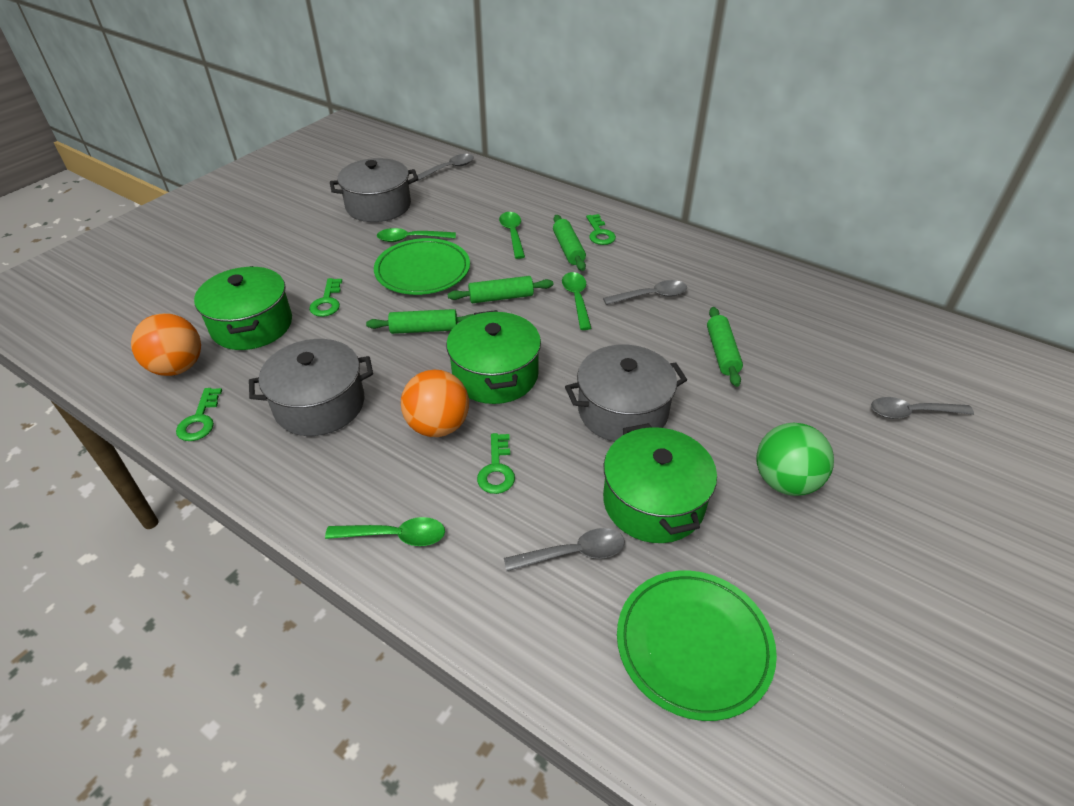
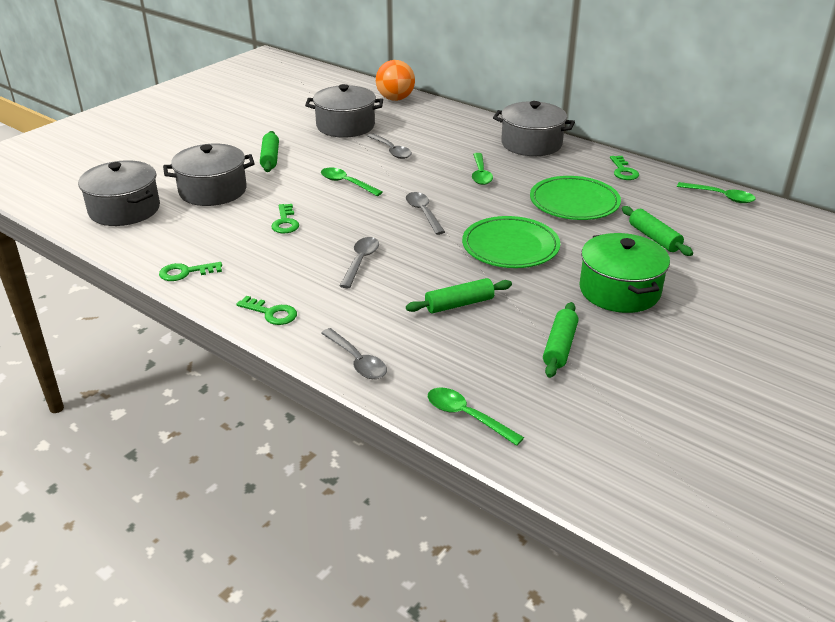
green ball: 1 -> 0
green pot: 3 -> 1
grey pot: 3 -> 4
orange ball: 2 -> 1

